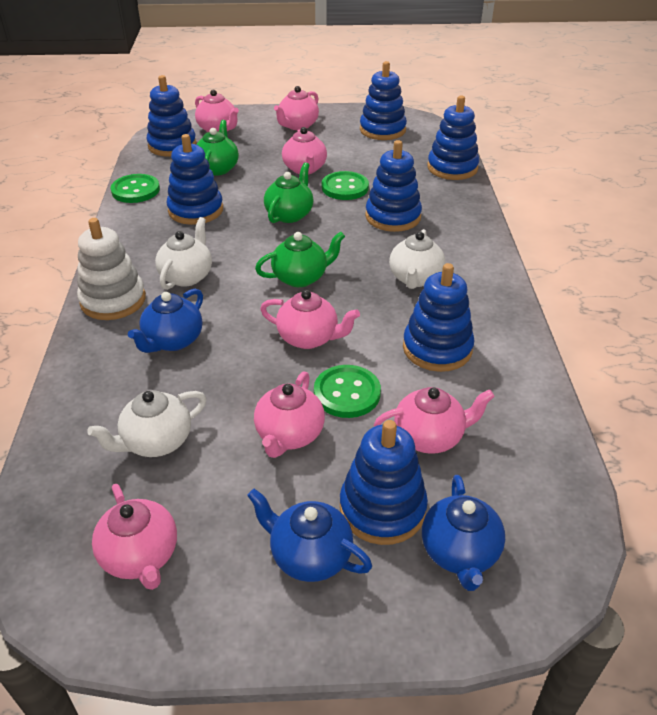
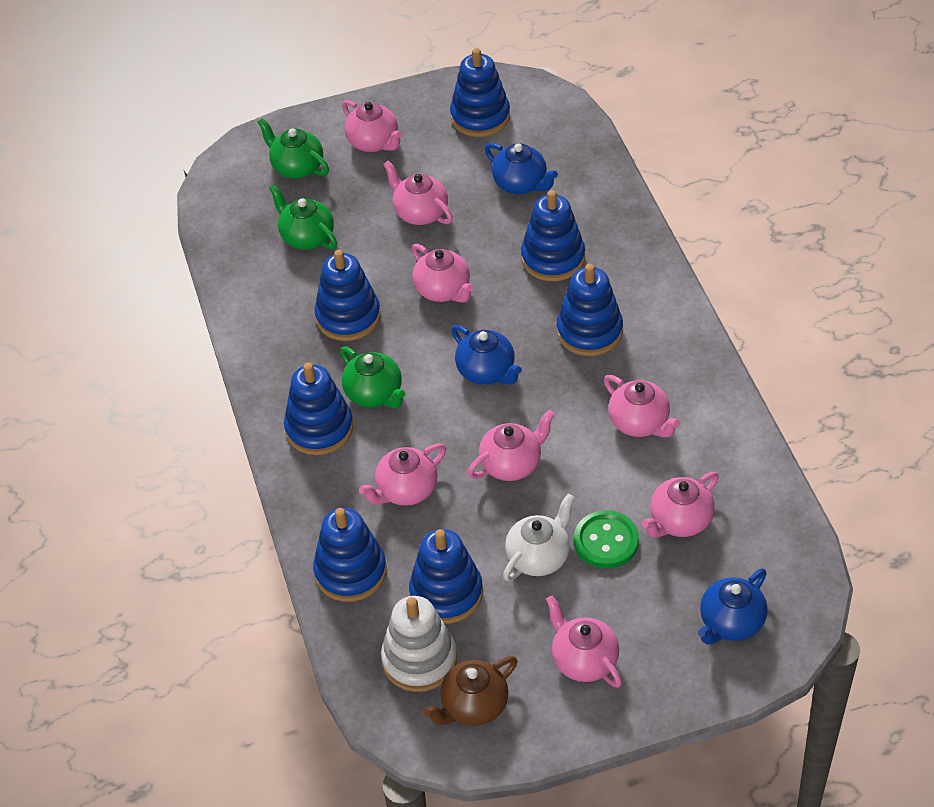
brown teapot: 0 -> 1
green button: 3 -> 1
pink teapot: 7 -> 8
white teapot: 3 -> 1

